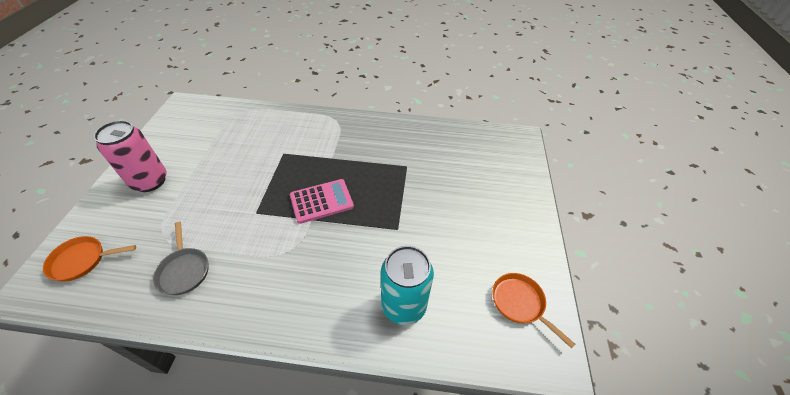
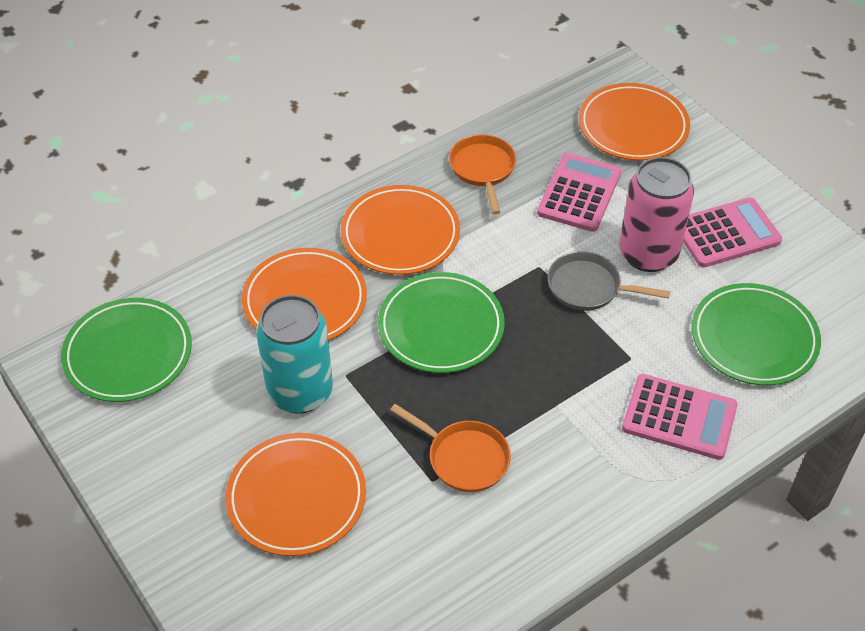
green plate: 0 -> 3
orange plate: 0 -> 4
pink calculator: 1 -> 3

